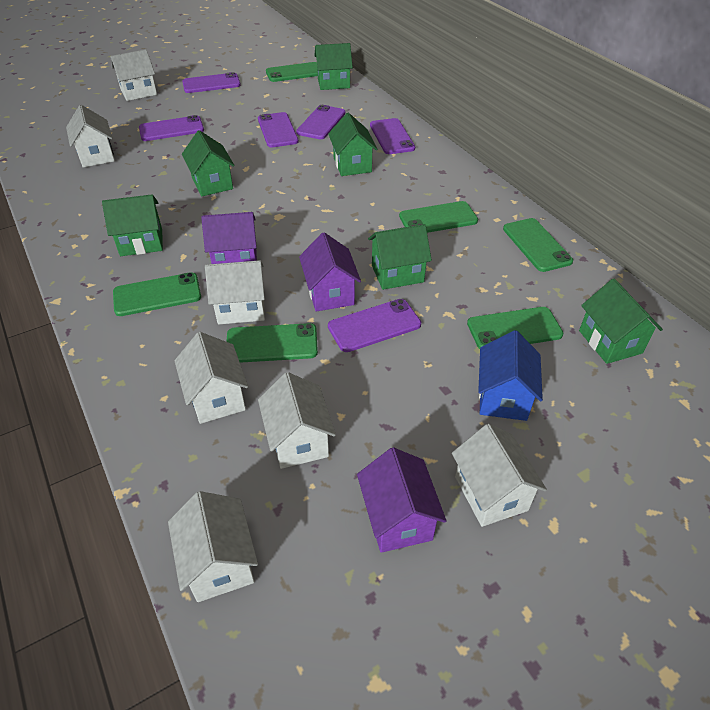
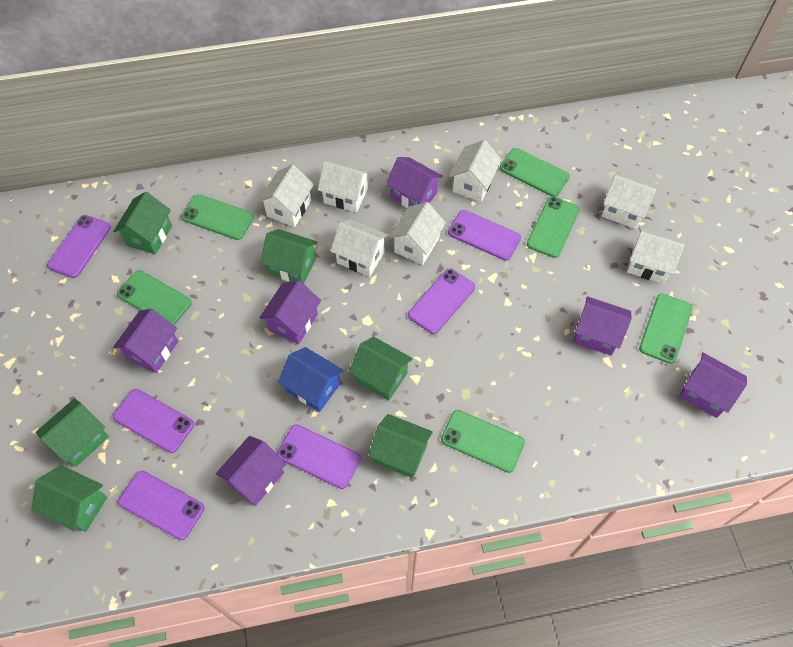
purple house: 3 -> 6

